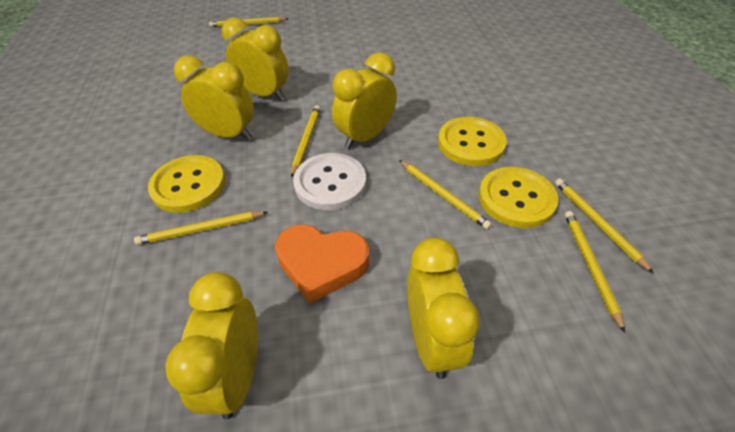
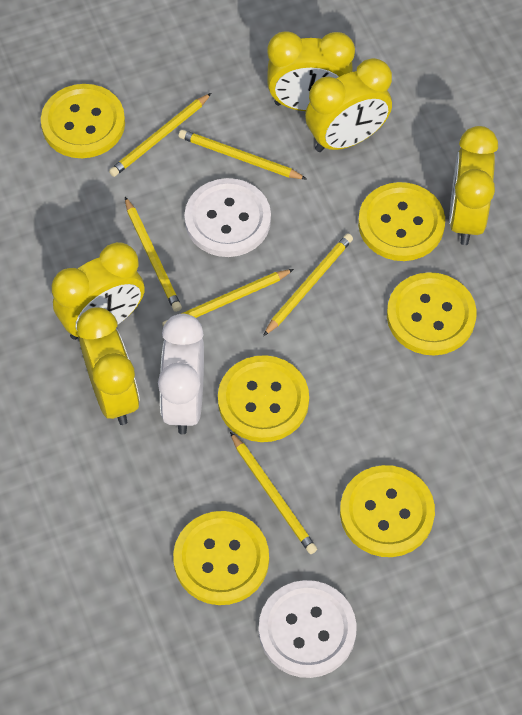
orange heart: 1 -> 0
white button: 1 -> 2
white clock: 0 -> 1
yellow button: 3 -> 6

